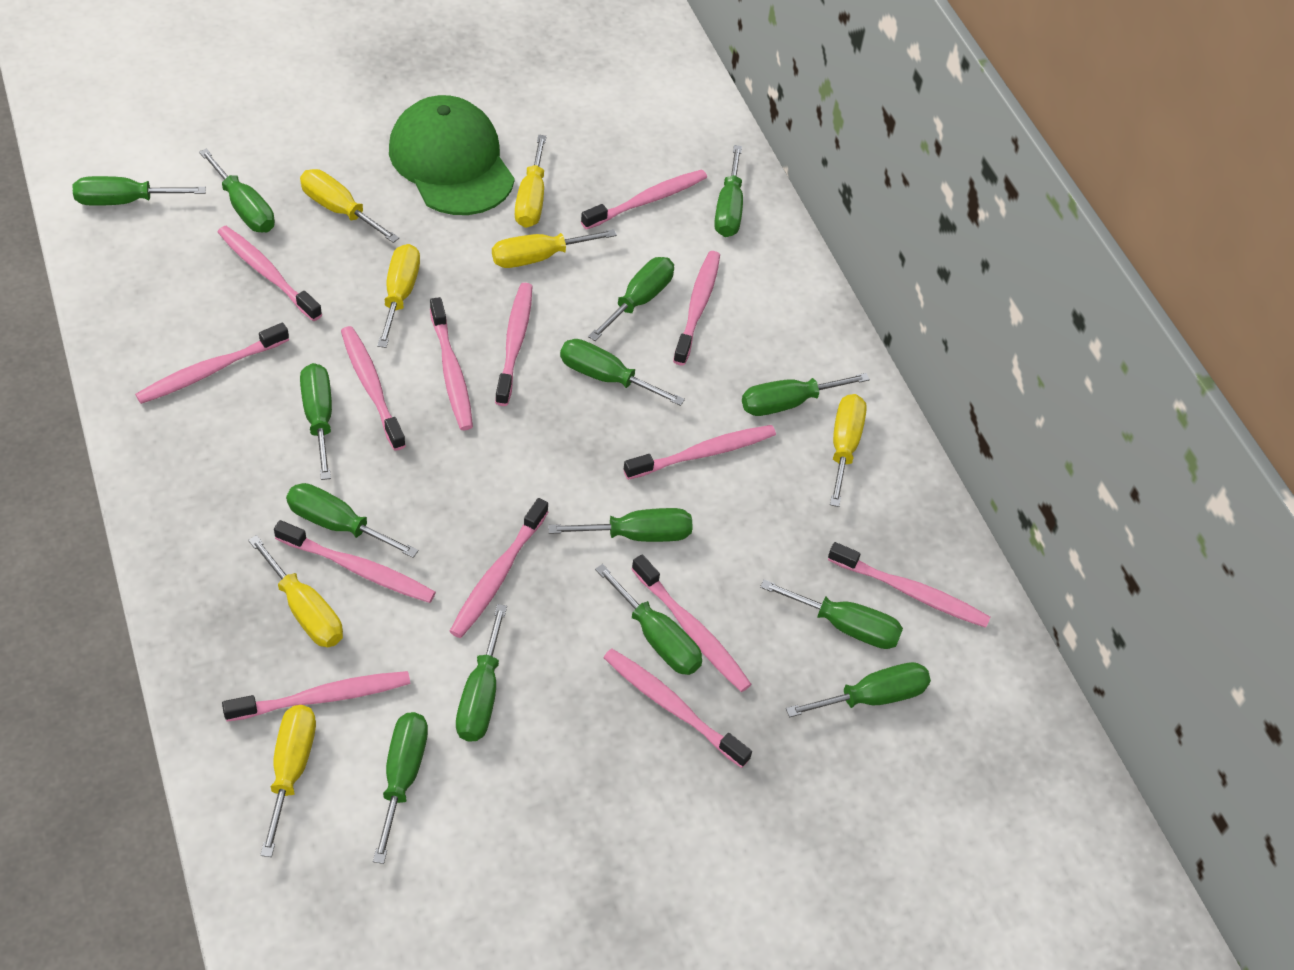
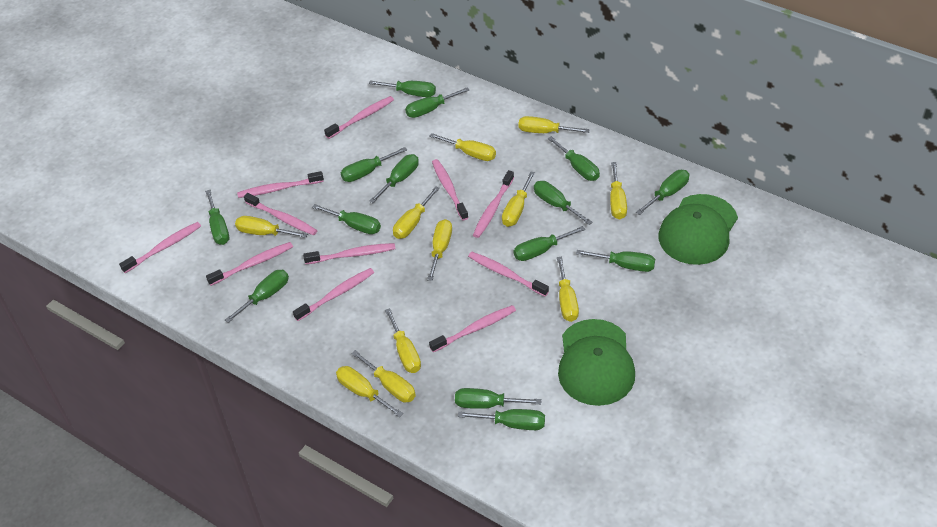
green cap: 1 -> 2
pink toothbrush: 14 -> 11
yellow screwdriver: 7 -> 11

